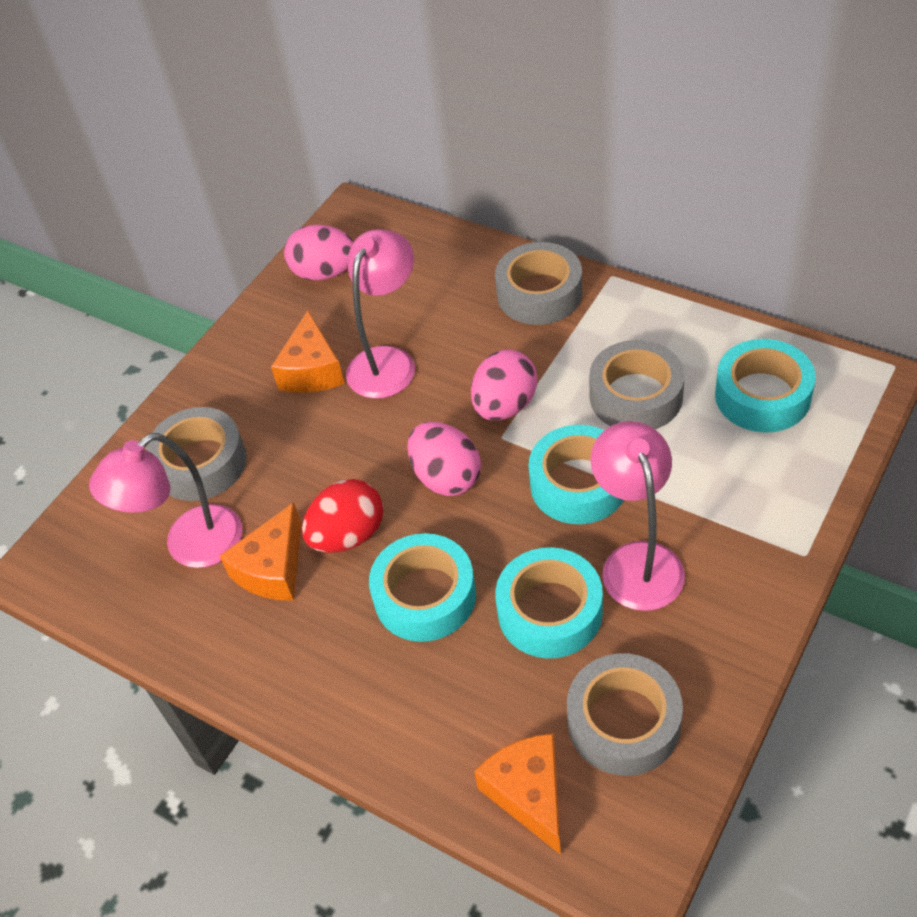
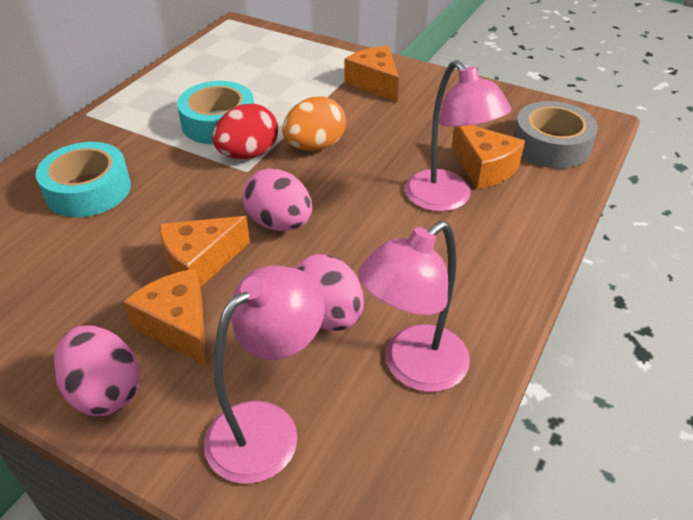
grey tape: 4 -> 1
orange cheese: 3 -> 4
orange egg: 0 -> 1
turquoise tape: 4 -> 2

